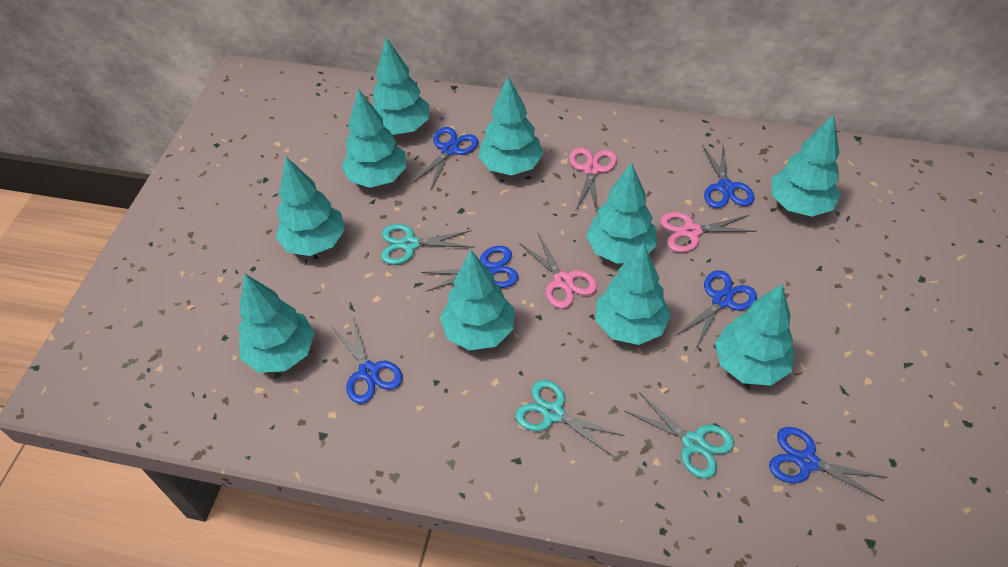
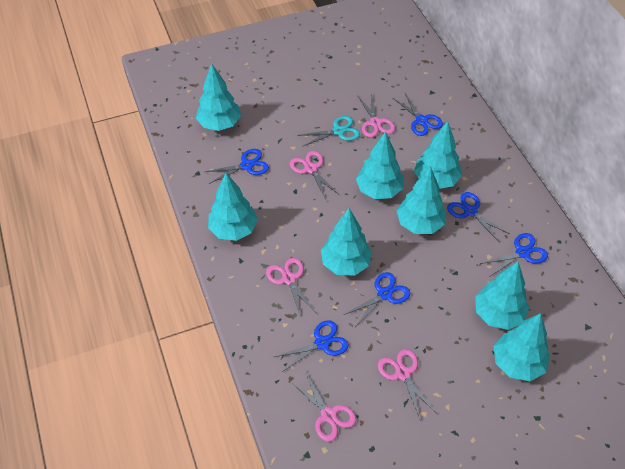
pink scissors: 3 -> 5
turquoise scissors: 3 -> 1
turquoise tree: 10 -> 8

